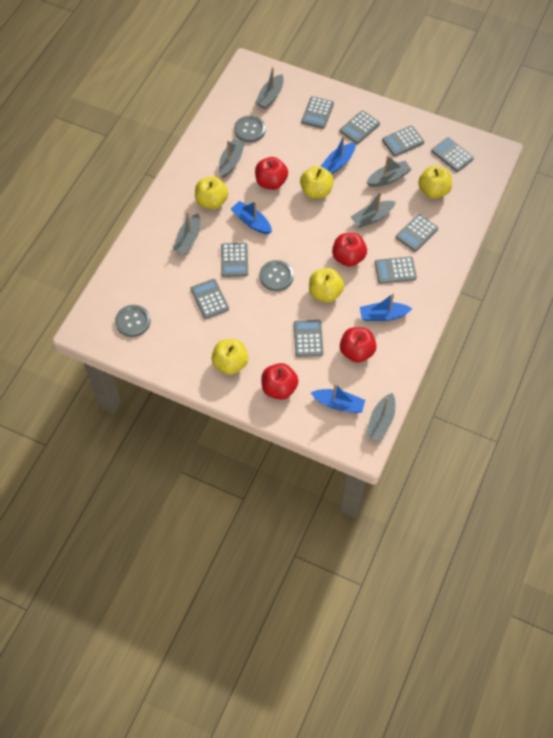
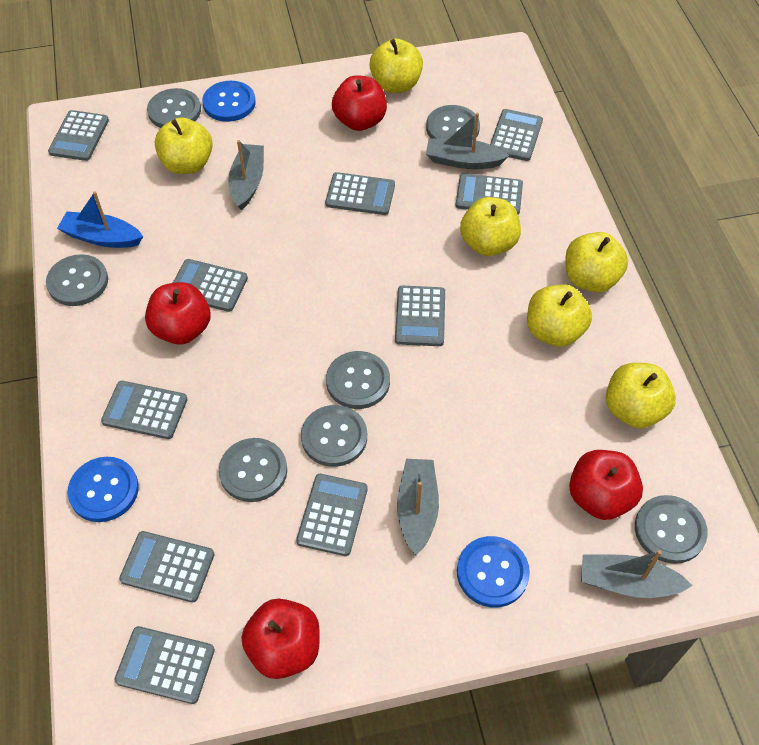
blue boat: 4 -> 1
blue button: 0 -> 3
grey boat: 6 -> 4
grey button: 3 -> 7
grey calculator: 9 -> 10
yellow apple: 5 -> 6

